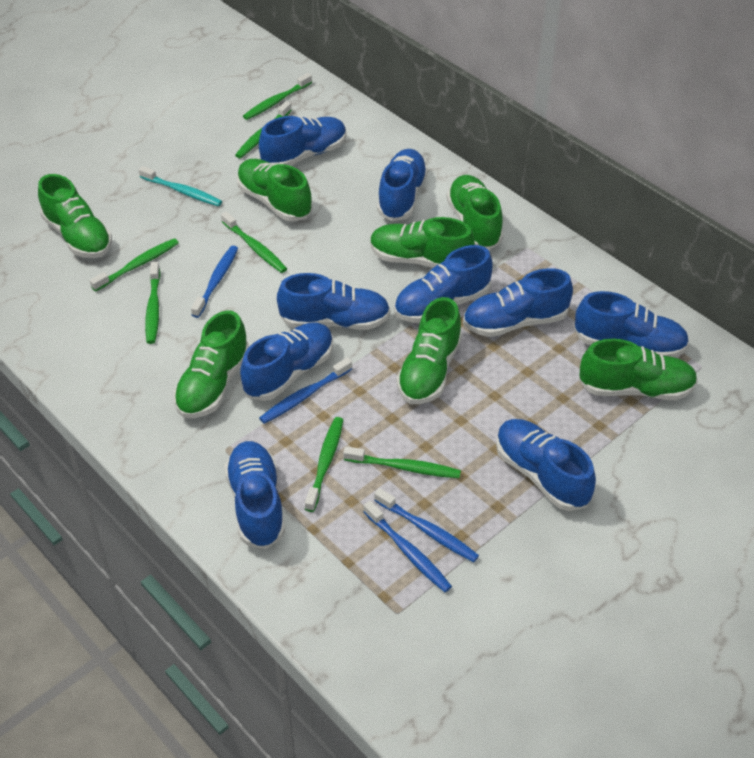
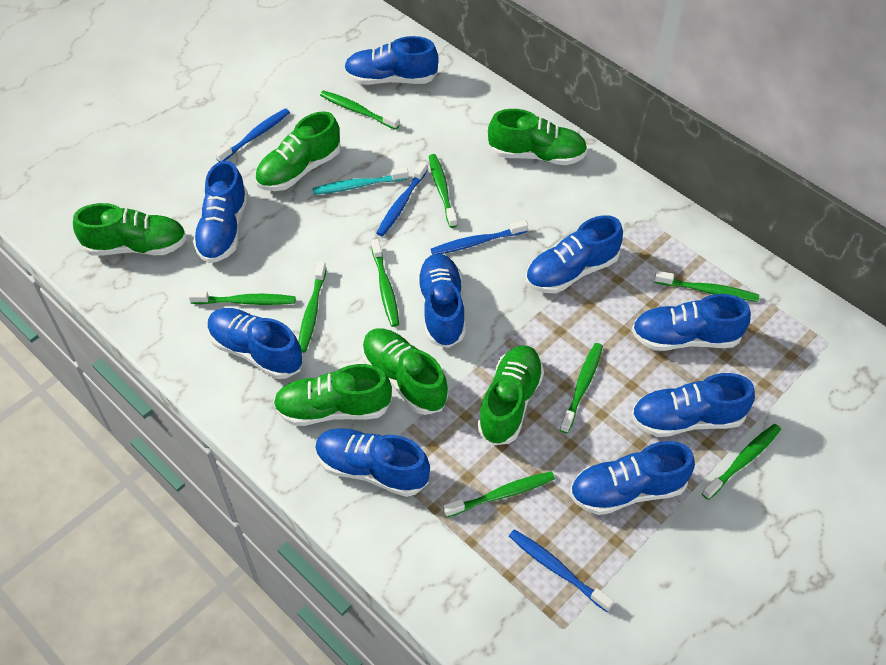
green shoe: 7 -> 6
green toothbrush: 7 -> 9

